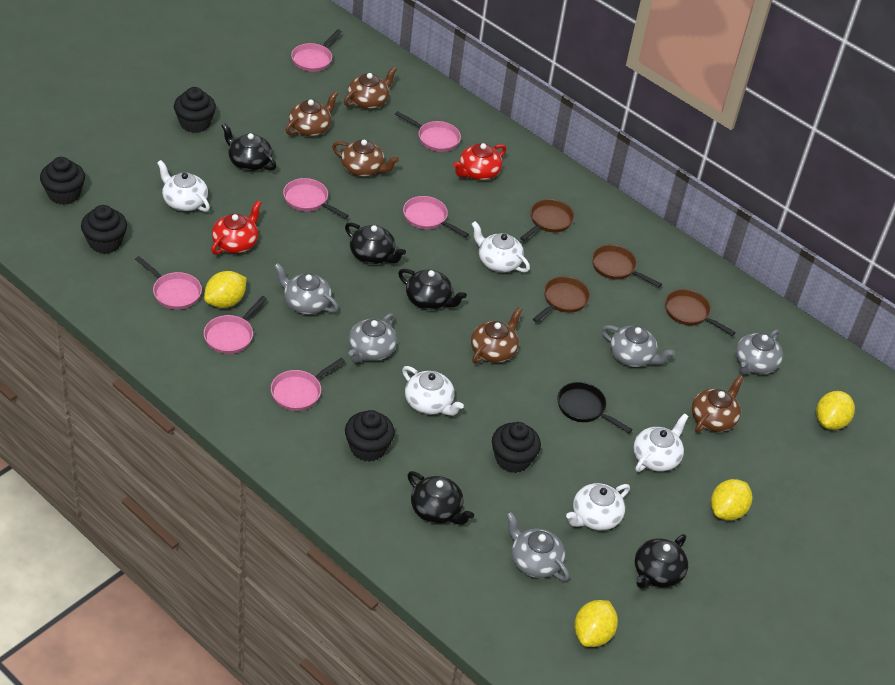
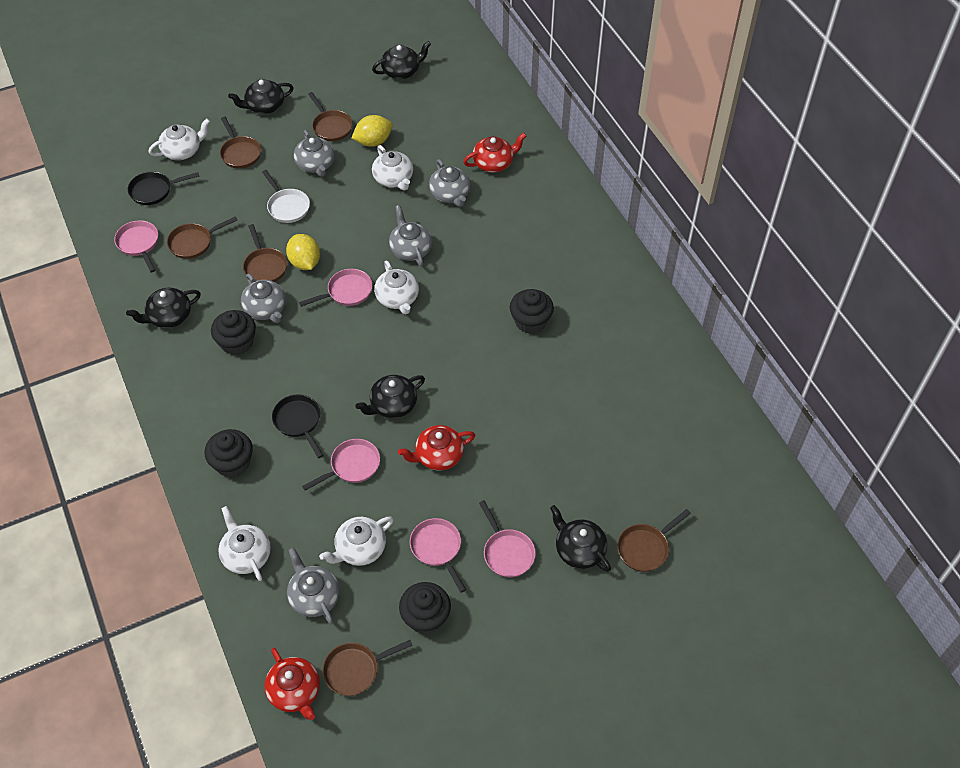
black cupcake: 5 -> 4
black pan: 1 -> 2
brown pan: 4 -> 6
brown teapot: 5 -> 0
pink pan: 7 -> 5
red teapot: 2 -> 3
white pan: 0 -> 1
yellow lemon: 4 -> 2

